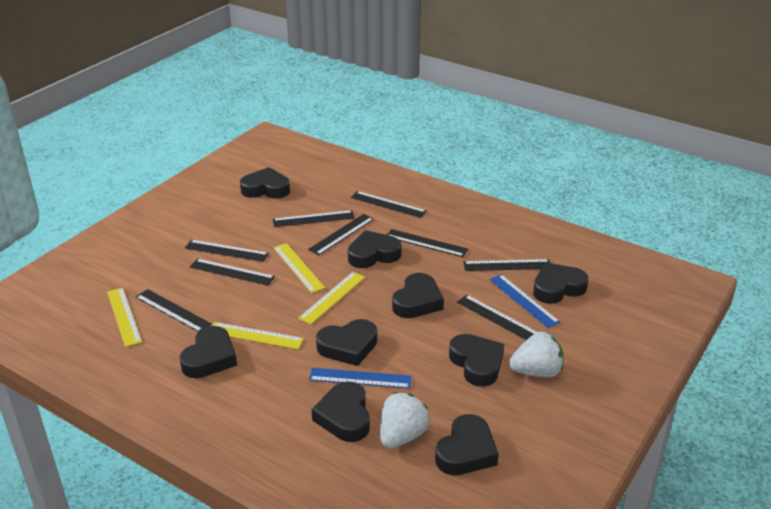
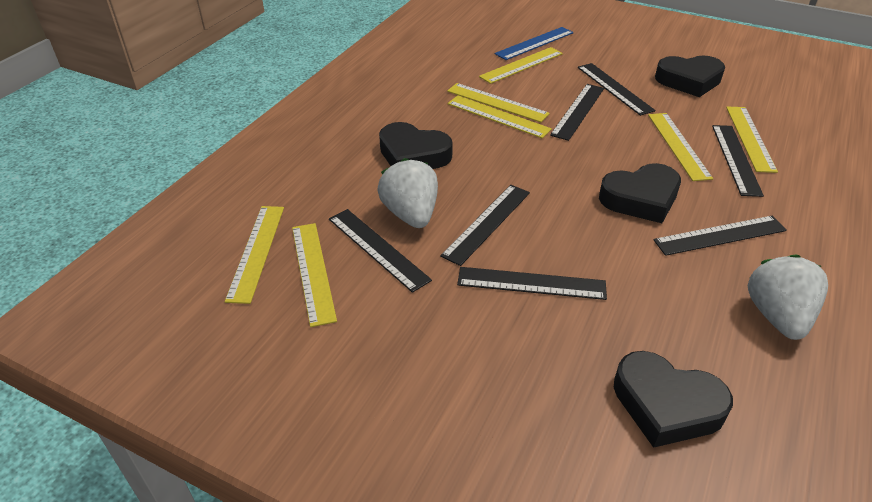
black heart: 9 -> 4
black ruler: 9 -> 7
blue ruler: 2 -> 1
yellow ruler: 4 -> 7

